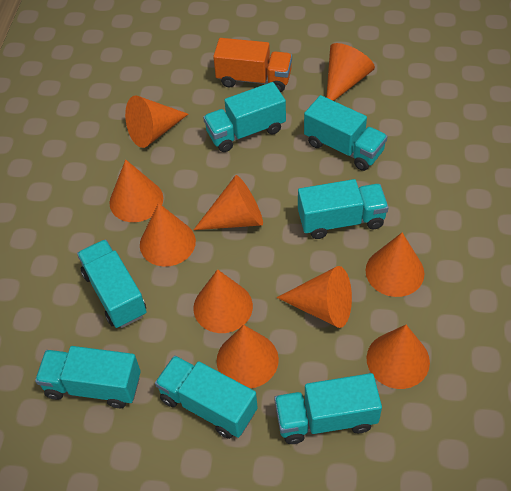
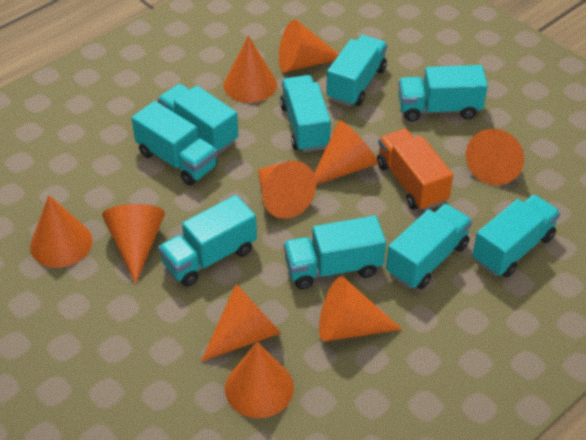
turquoise truck: 7 -> 9

